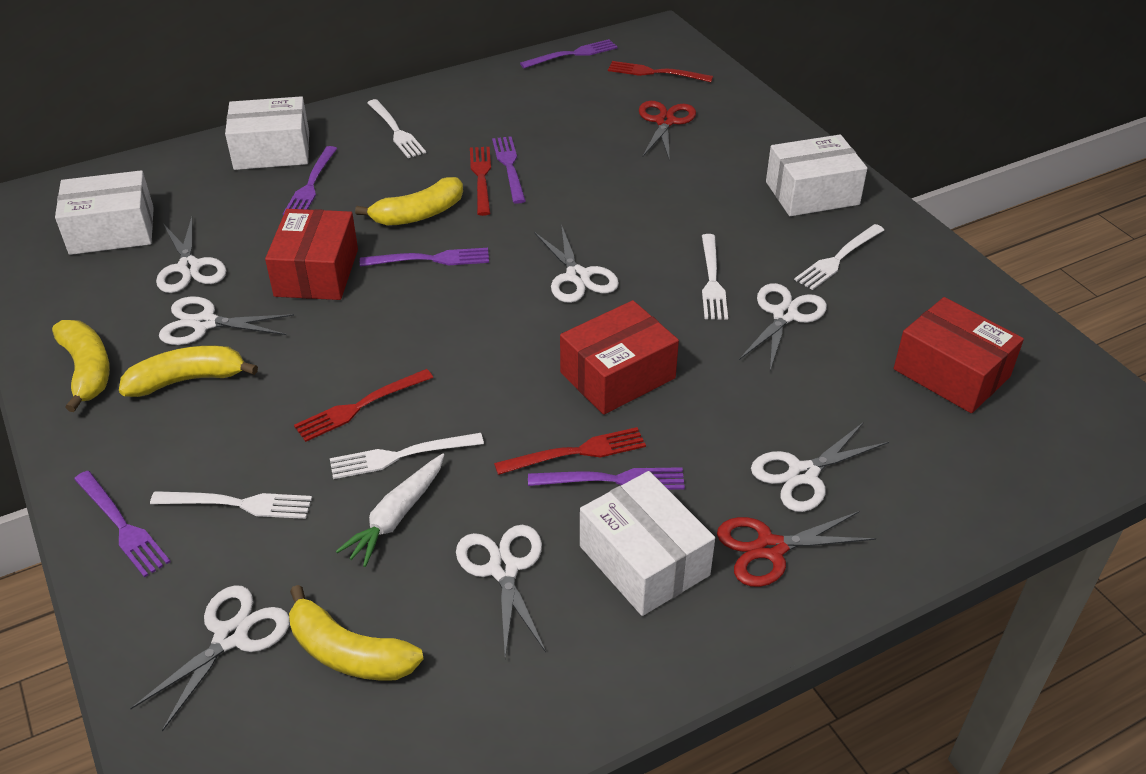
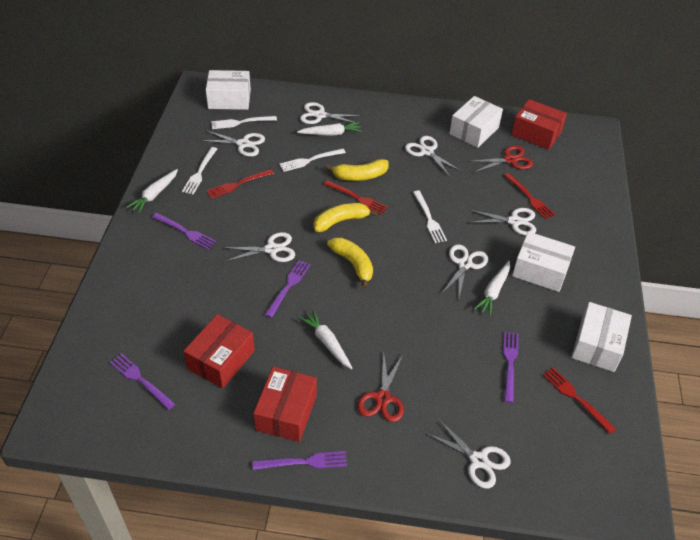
purple fork: 6 -> 5
white carrot: 1 -> 4
white fork: 5 -> 4
yellow banana: 4 -> 3

